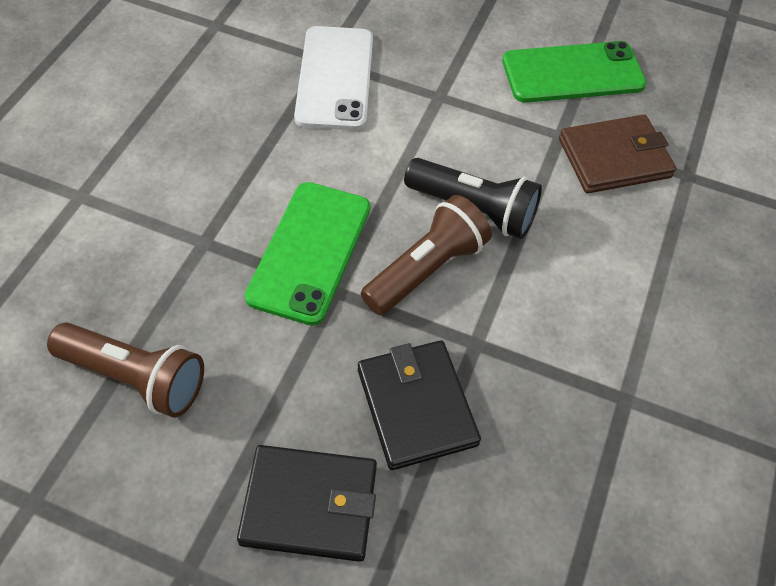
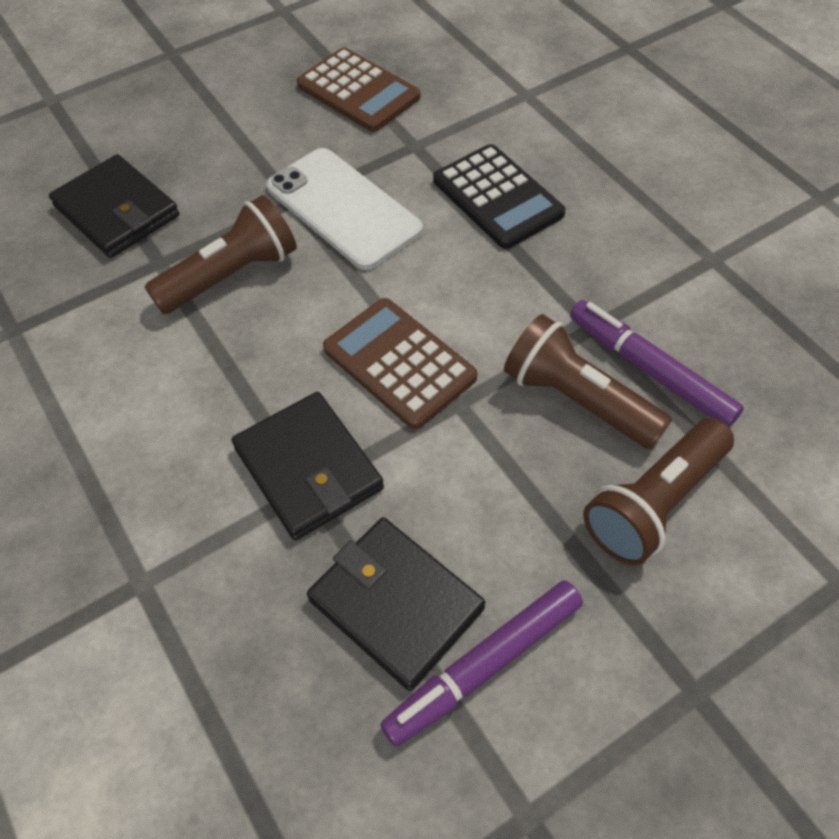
black calculator: 0 -> 1
black flashlight: 1 -> 0
black wallet: 2 -> 3
brown calculator: 0 -> 2
brown flashlight: 2 -> 3
brown wallet: 1 -> 0
green phone: 2 -> 0
purple marker: 0 -> 2

